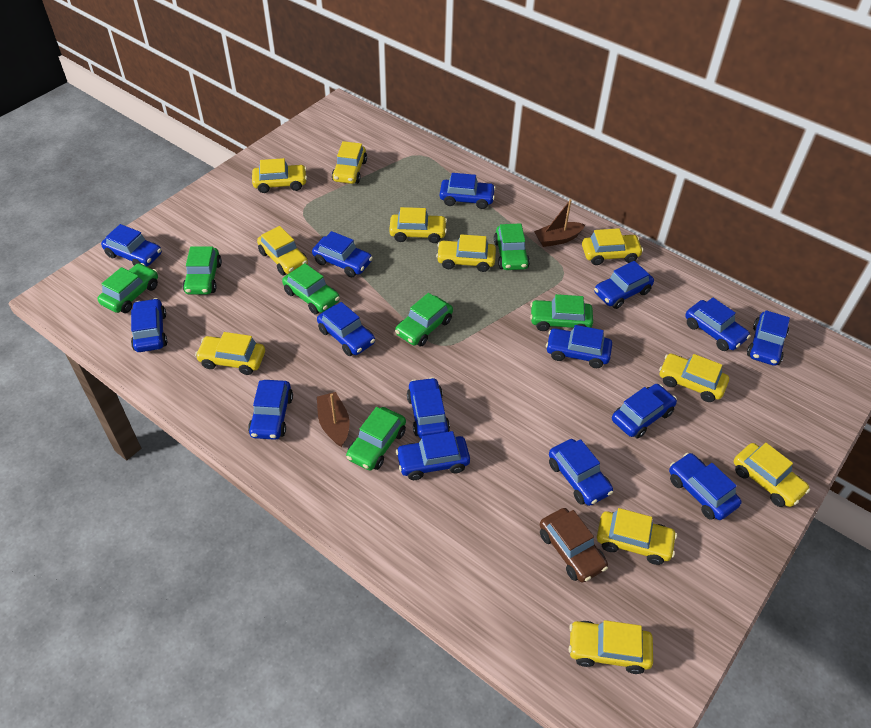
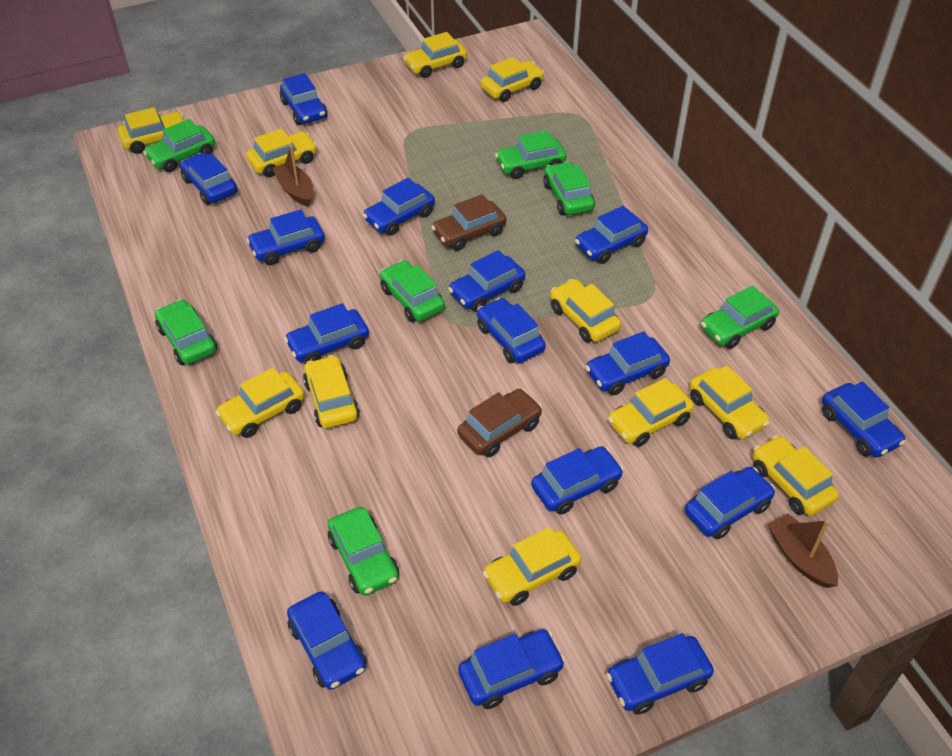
brown car: 1 -> 2

